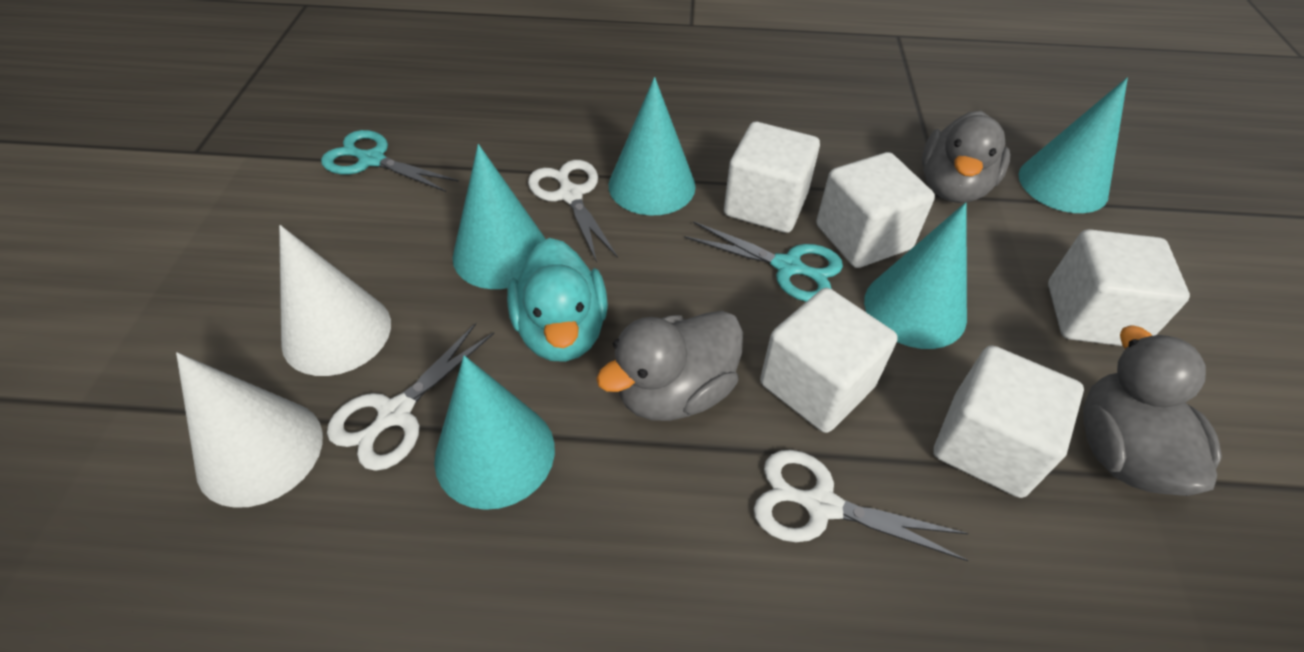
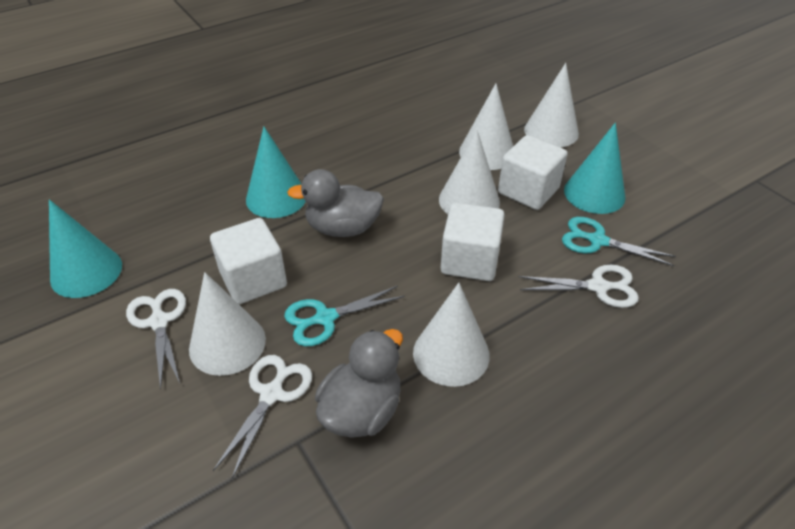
grey duck: 3 -> 2
turquoise cone: 5 -> 3
turquoise duck: 1 -> 0
white cone: 2 -> 5
white cube: 5 -> 3

